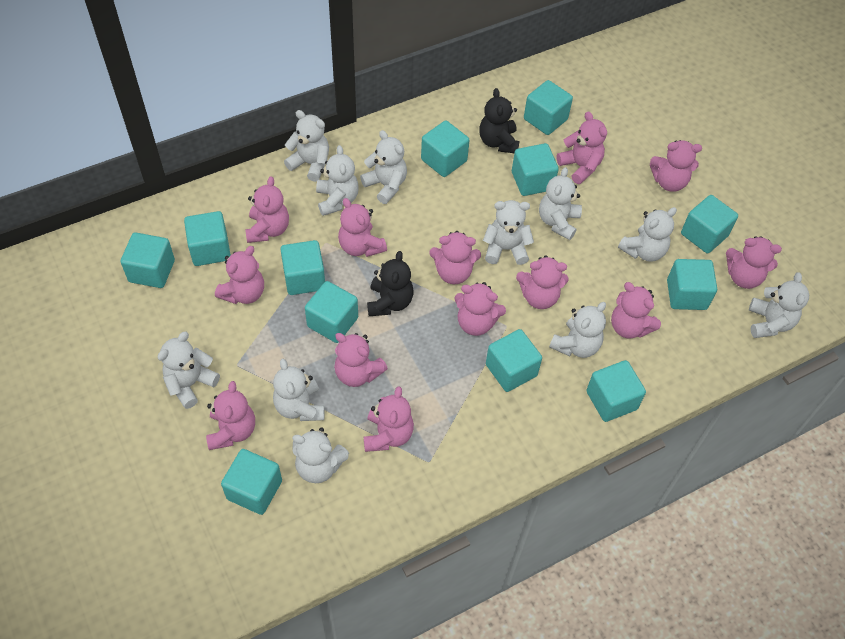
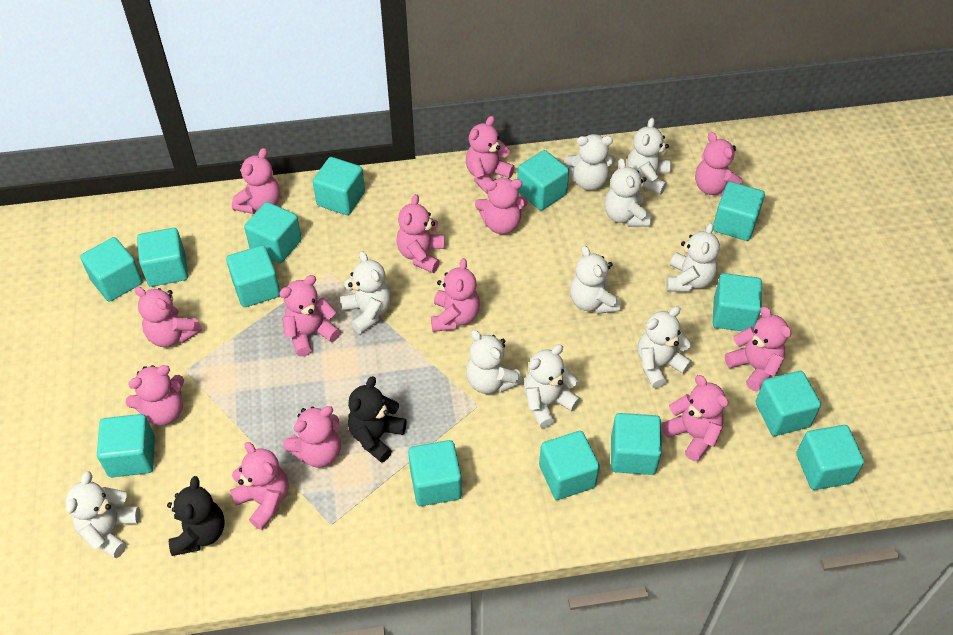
turquoise cube: 12 -> 14
white teddy bear: 11 -> 10

